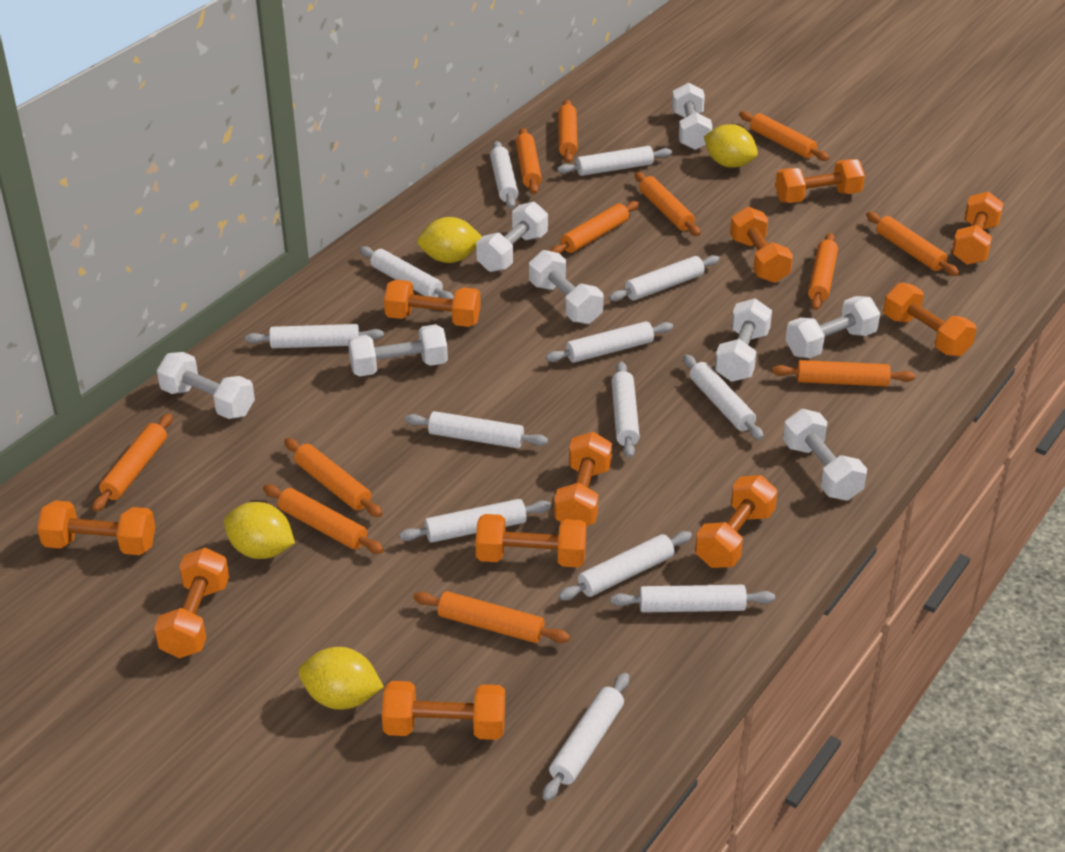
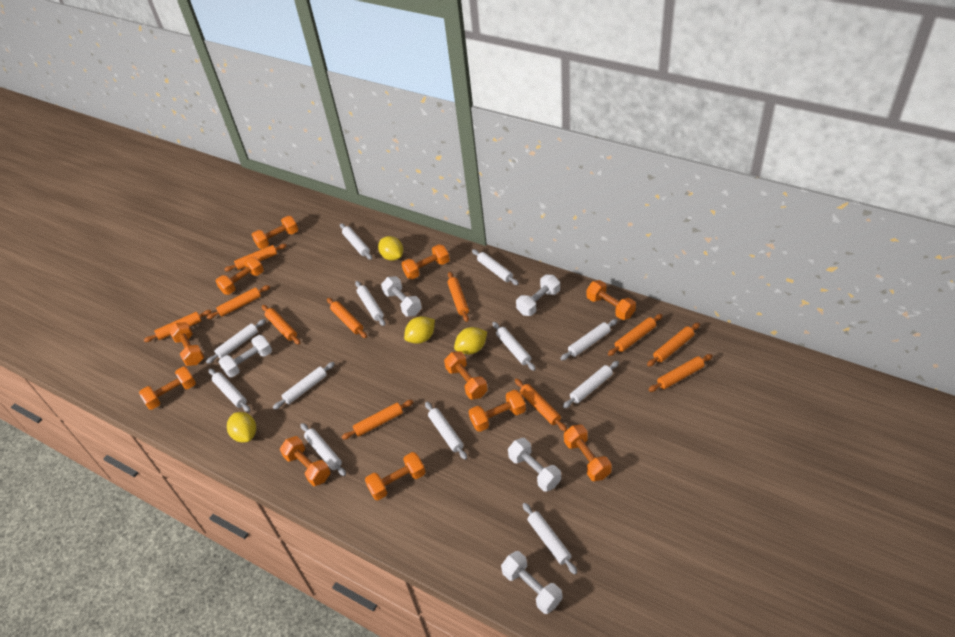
orange rolling pin: 12 -> 11
white dumbbell: 8 -> 5
white rolling pin: 13 -> 12

